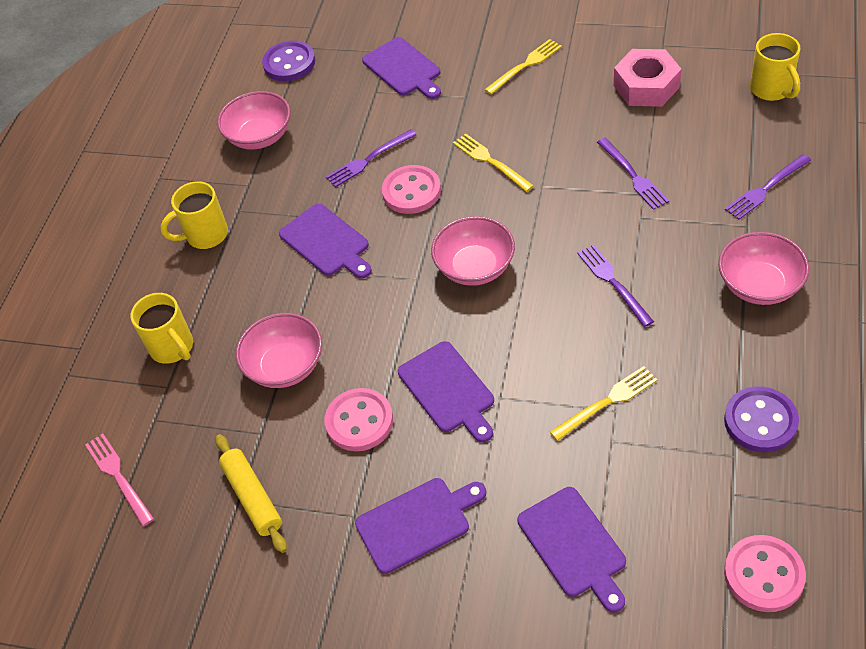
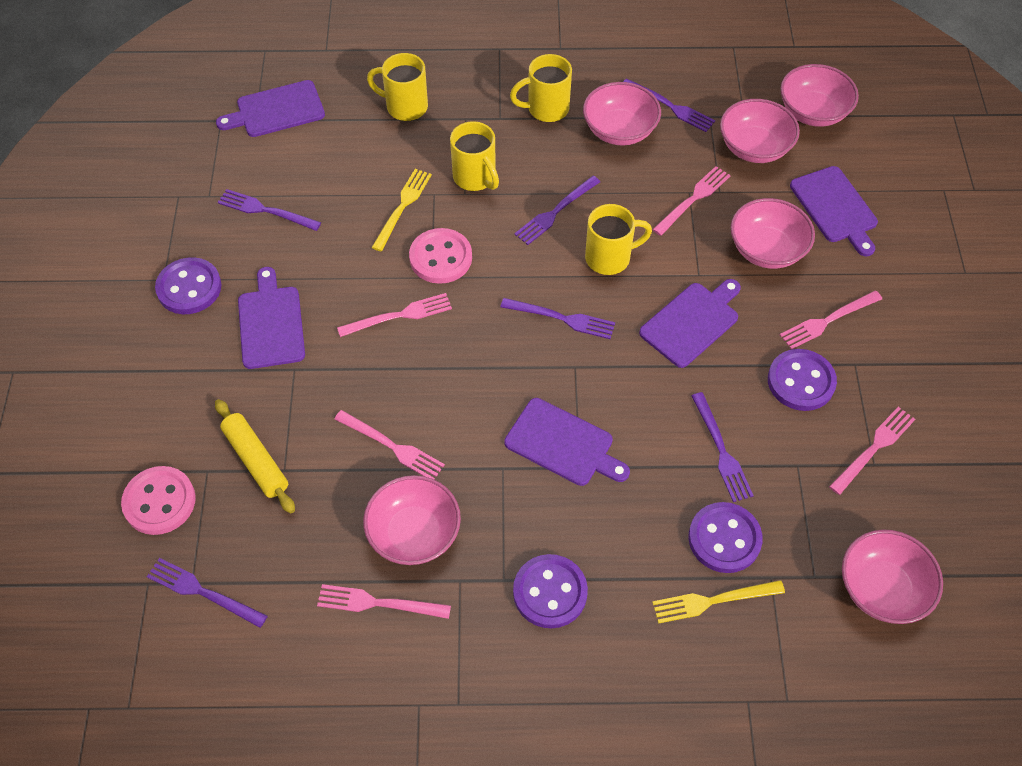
pink bowl: 4 -> 6
pink button: 3 -> 2
pink fork: 1 -> 6
pink nut: 1 -> 0
purple button: 2 -> 4
purple fork: 4 -> 6
yellow fork: 3 -> 2
yellow mug: 3 -> 4

